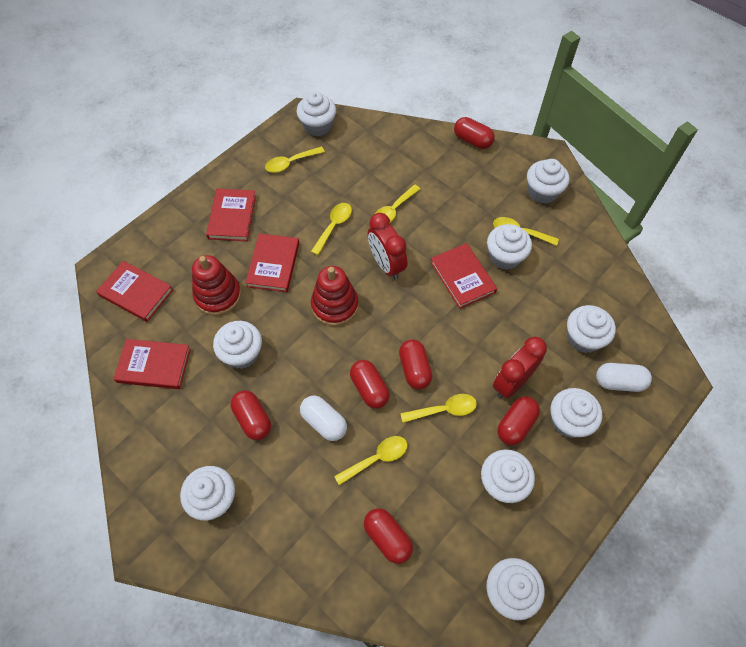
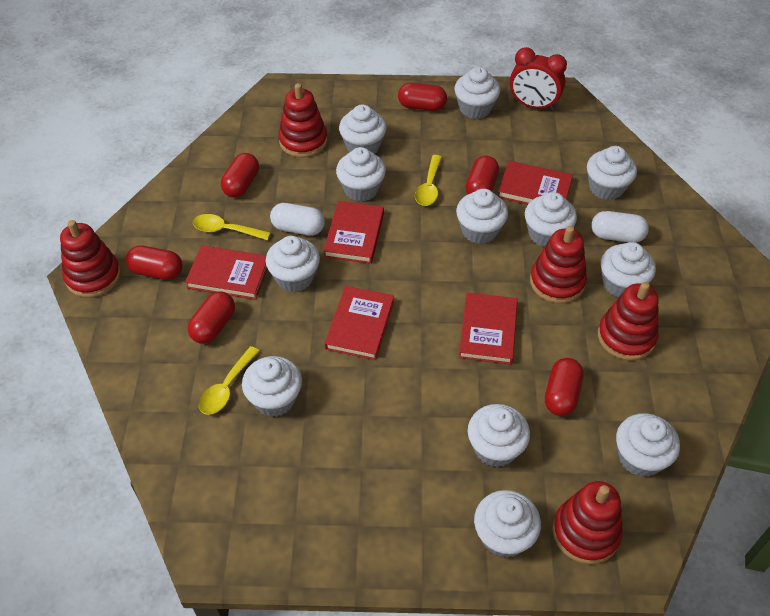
red clock: 2 -> 1
red stacking toy: 2 -> 5
white cupcake: 9 -> 12
yellow spoon: 6 -> 3

